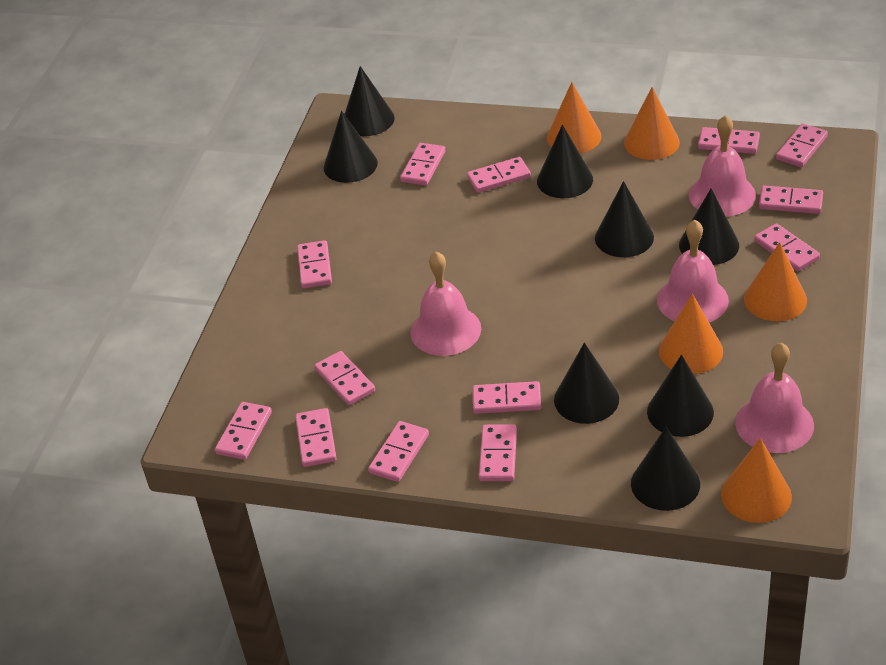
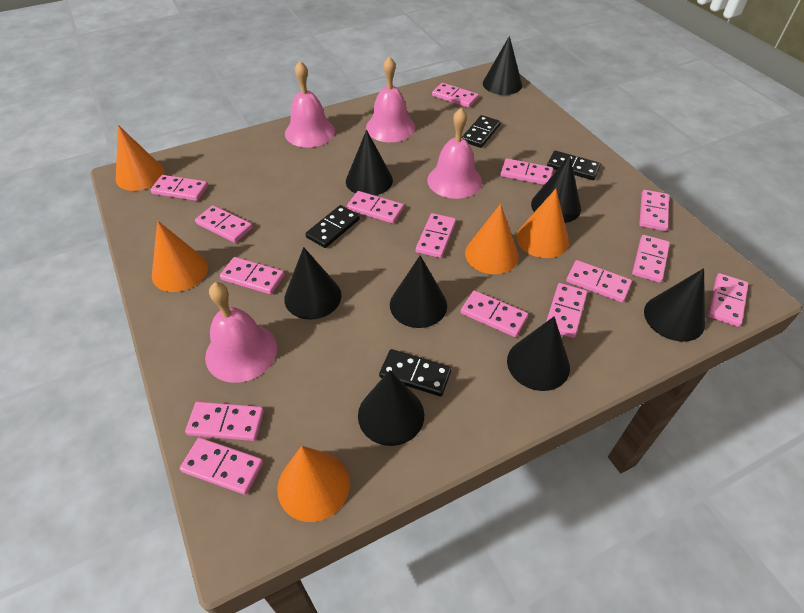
black domino: 0 -> 4
pink domino: 13 -> 15

